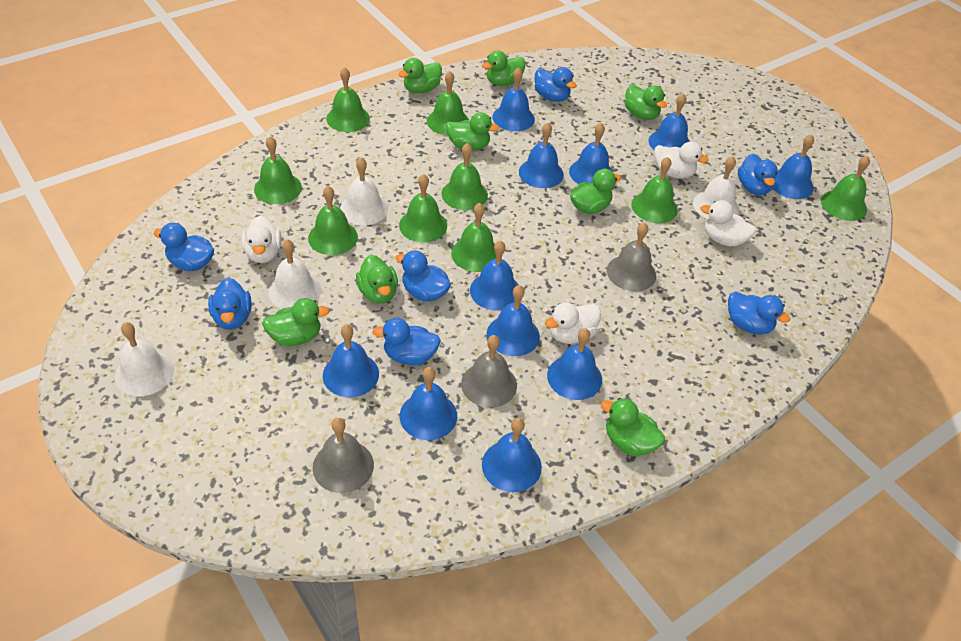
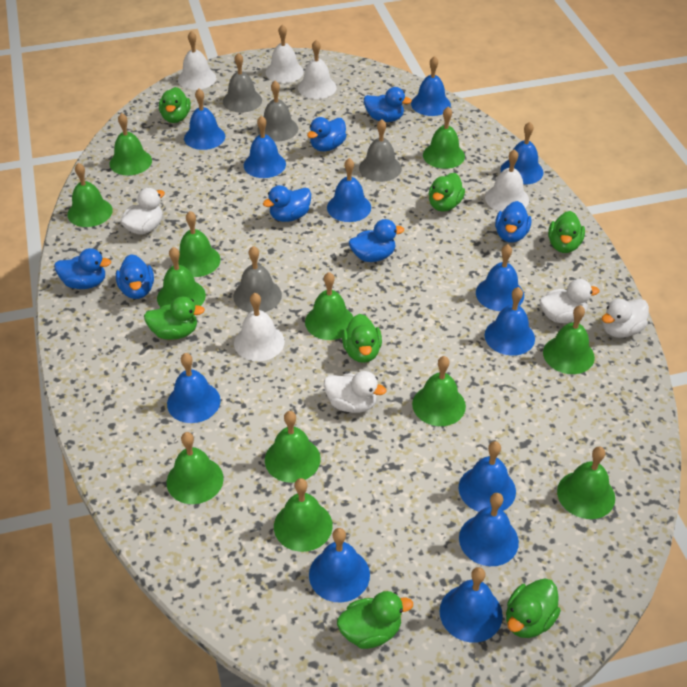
blue bell: 11 -> 12
green bell: 9 -> 12
green duck: 8 -> 7
grey bell: 3 -> 4
white bell: 4 -> 5

